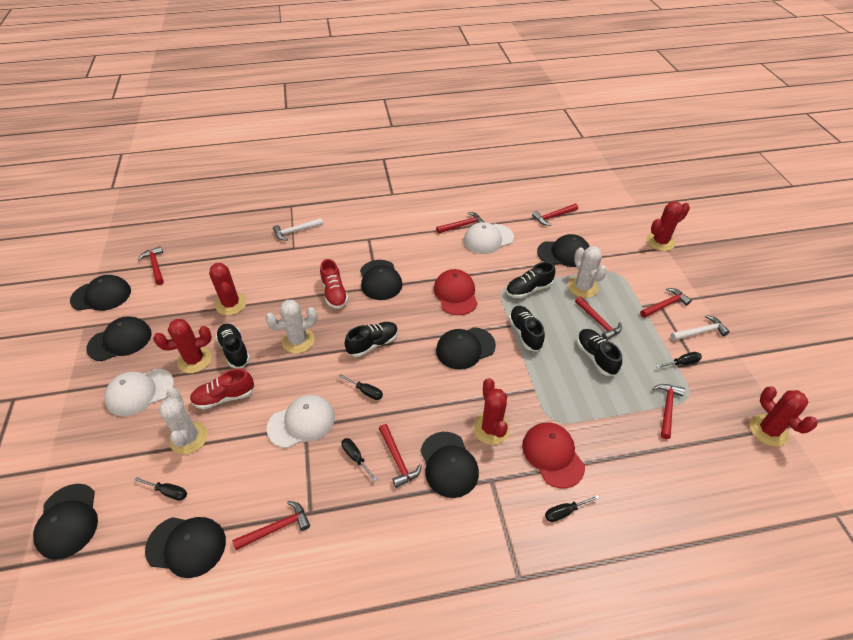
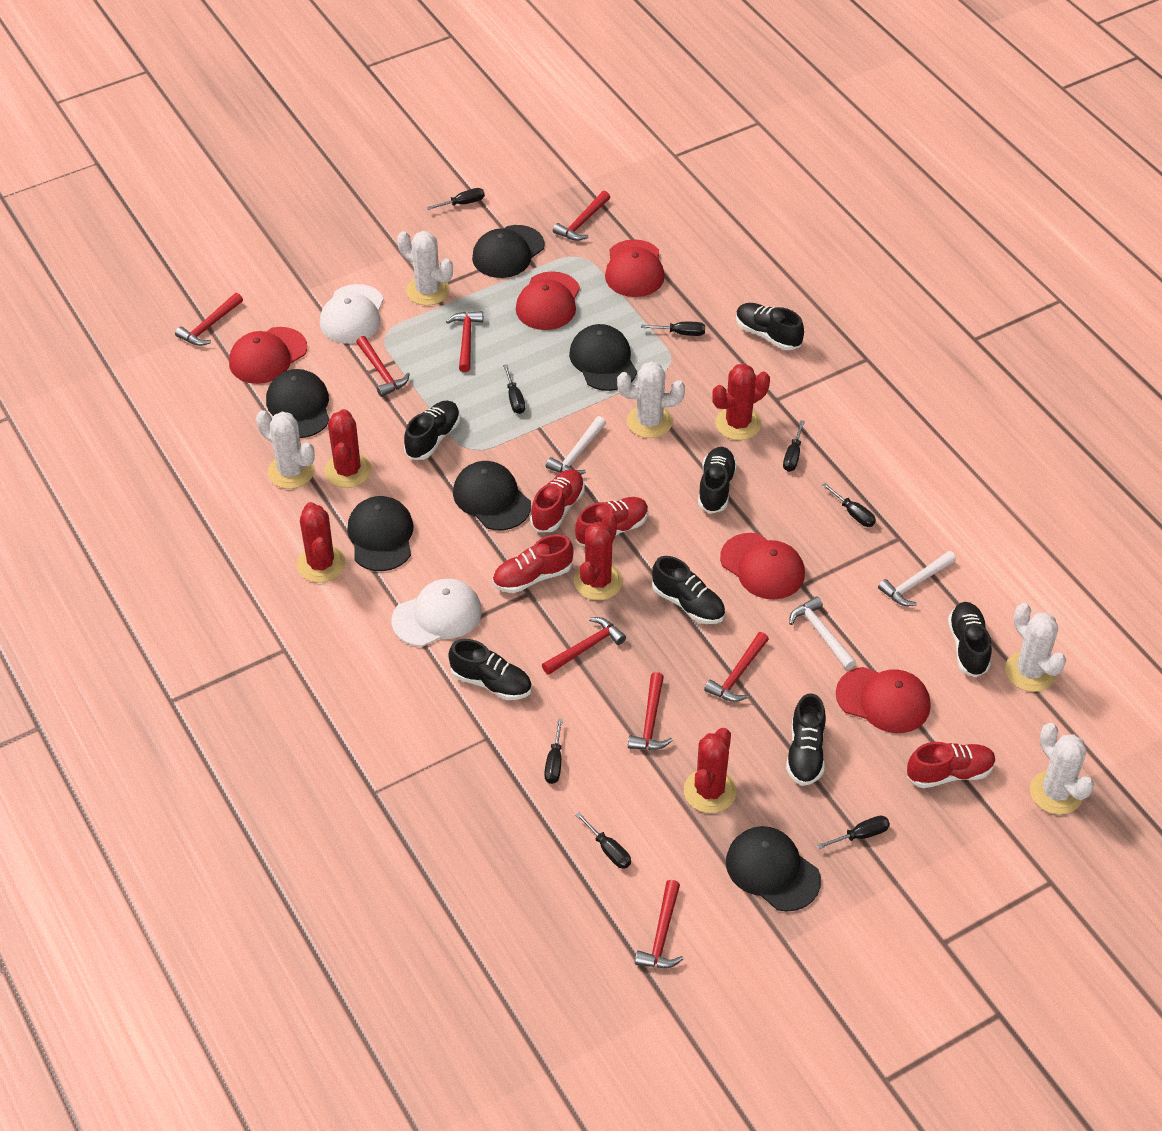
black cap: 8 -> 6
black screwdriver: 5 -> 8
black shoe: 5 -> 7
red cap: 2 -> 5
red shoe: 2 -> 4
white cactus: 3 -> 5
white cap: 3 -> 2
white hammer: 2 -> 3

